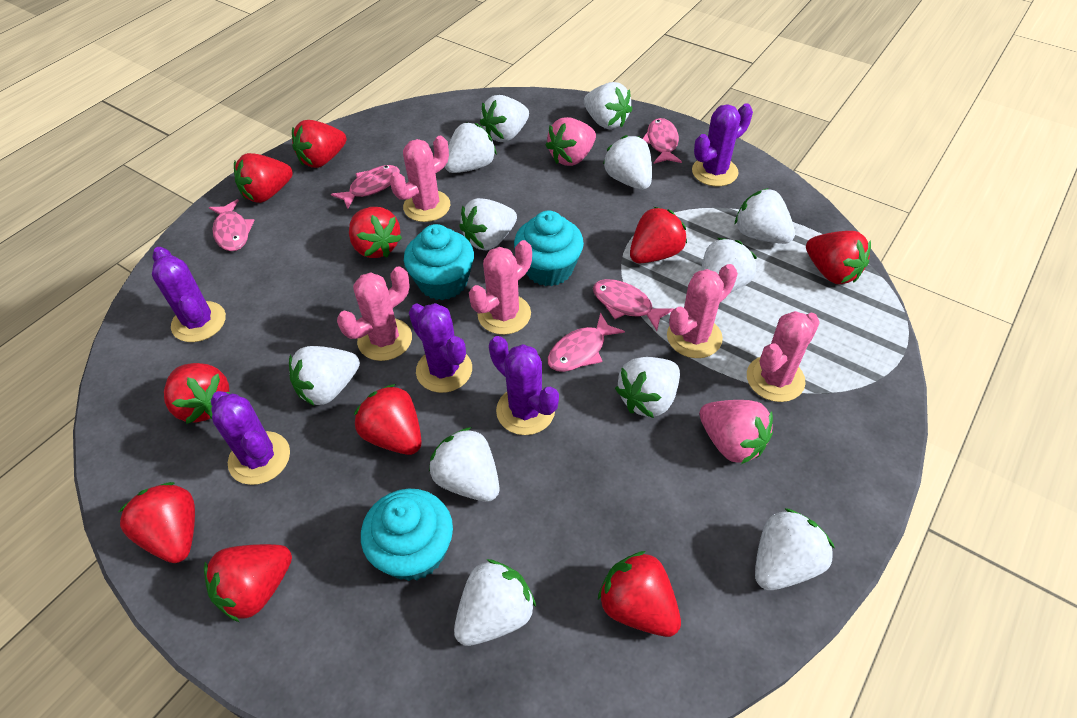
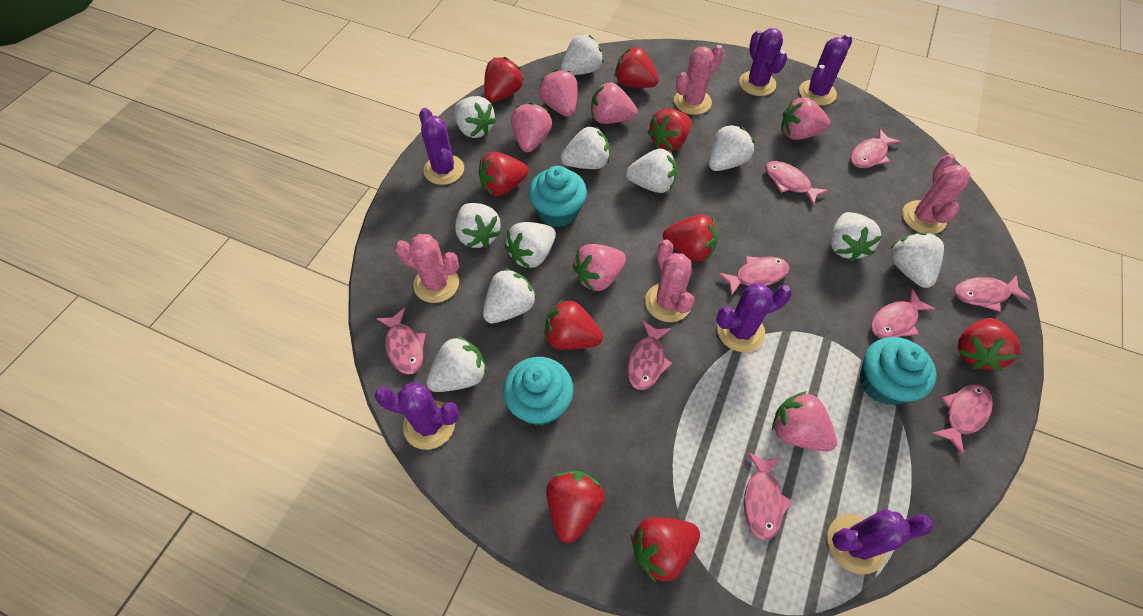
pink cactus: 5 -> 4
pink fish: 5 -> 9
pink strawberry: 2 -> 6
purple cactus: 5 -> 6
red strawberry: 10 -> 9
white strawberry: 12 -> 11

